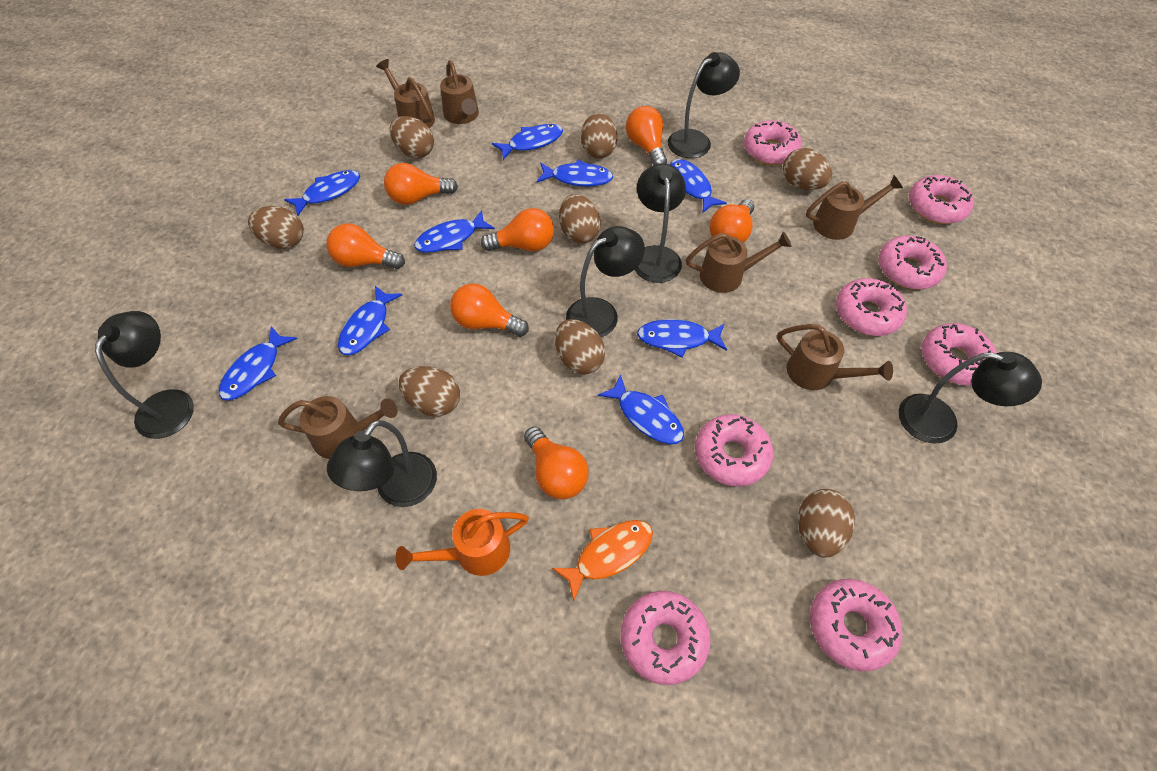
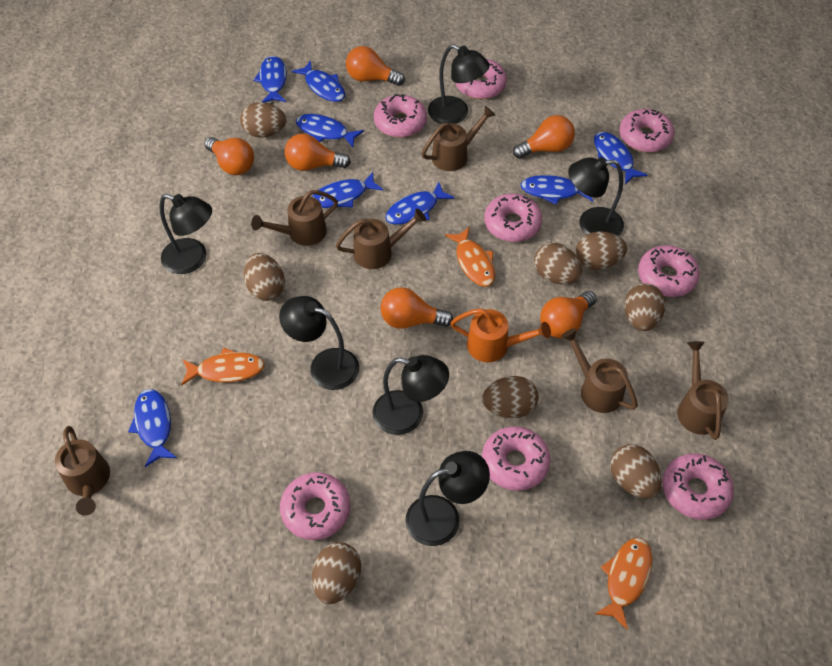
blue fish: 9 -> 8
orange fish: 1 -> 3
orange light bulb: 7 -> 6

